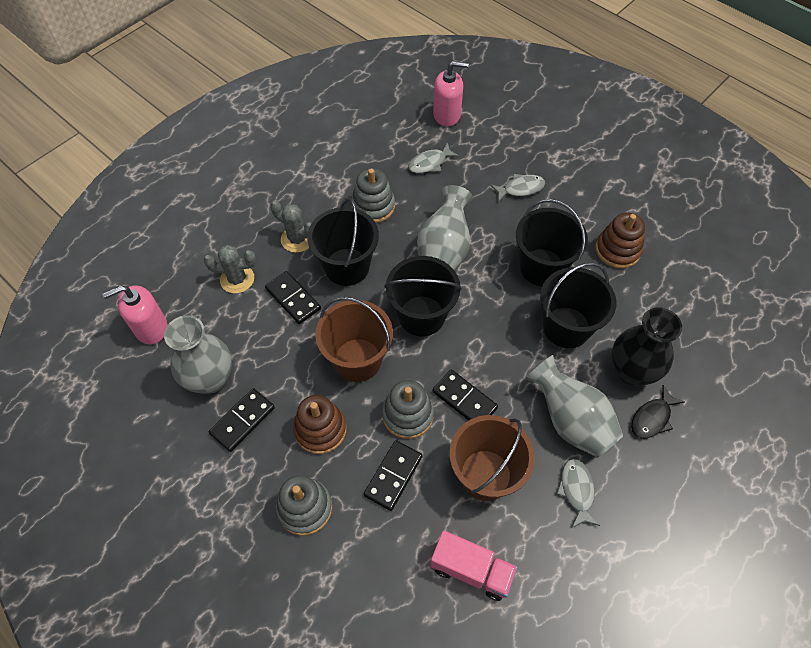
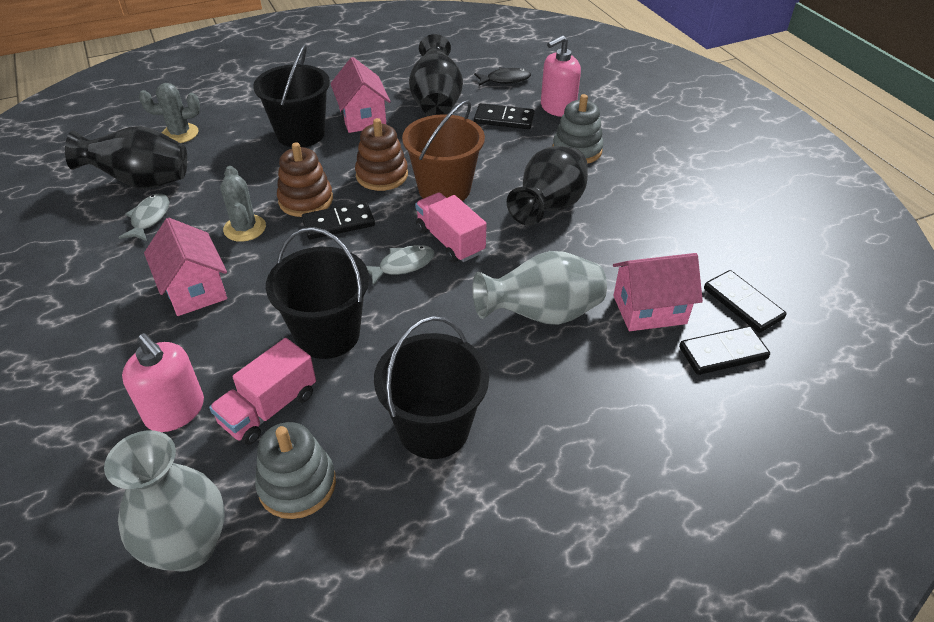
black bucket: 4 -> 3
black vase: 1 -> 3
brown bucket: 2 -> 1
grey fish: 3 -> 2
grey stacking toy: 3 -> 2
grey vase: 3 -> 2
pink house: 0 -> 3
pink truck: 1 -> 2

